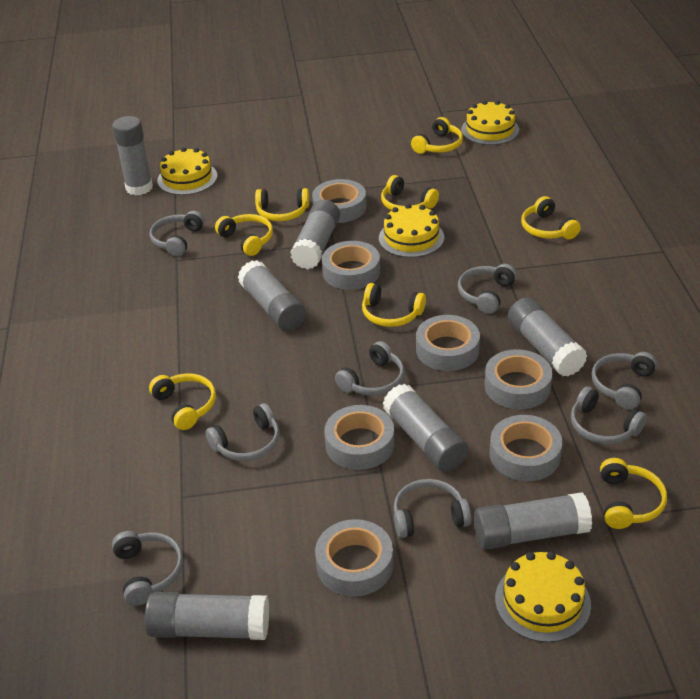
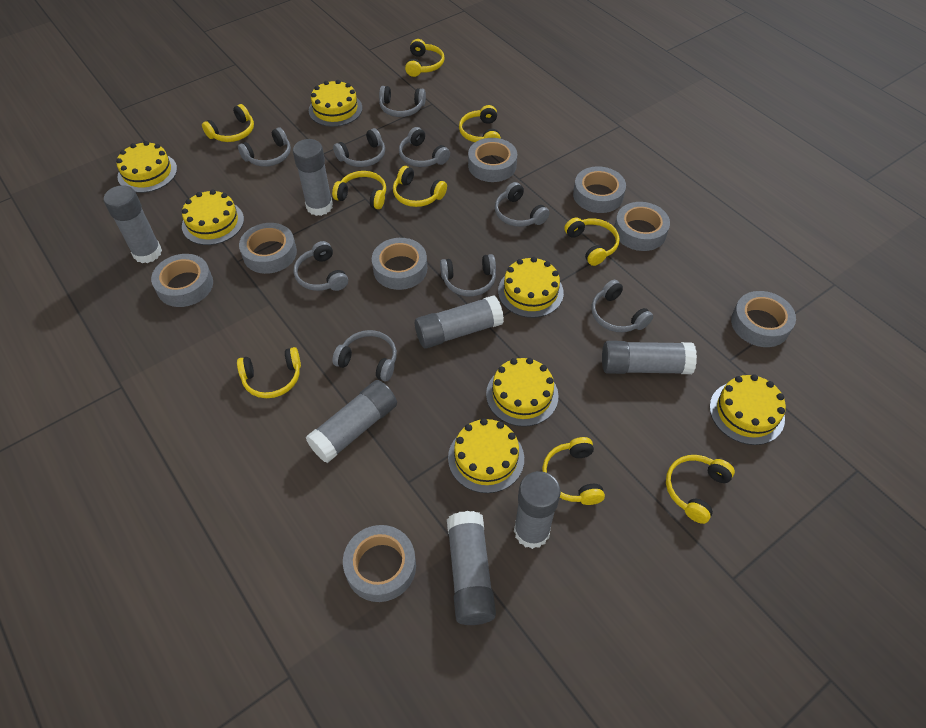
grey headphones: 8 -> 9
grey tape: 7 -> 8
yellow cake: 4 -> 7
yellow headphones: 8 -> 9

